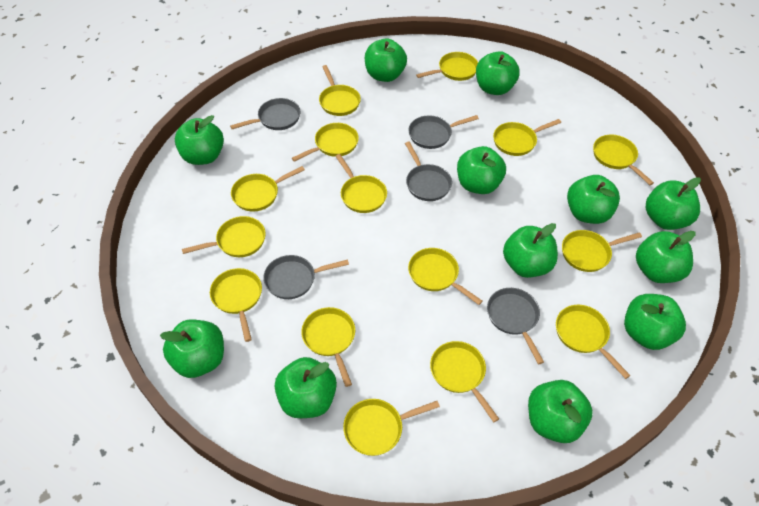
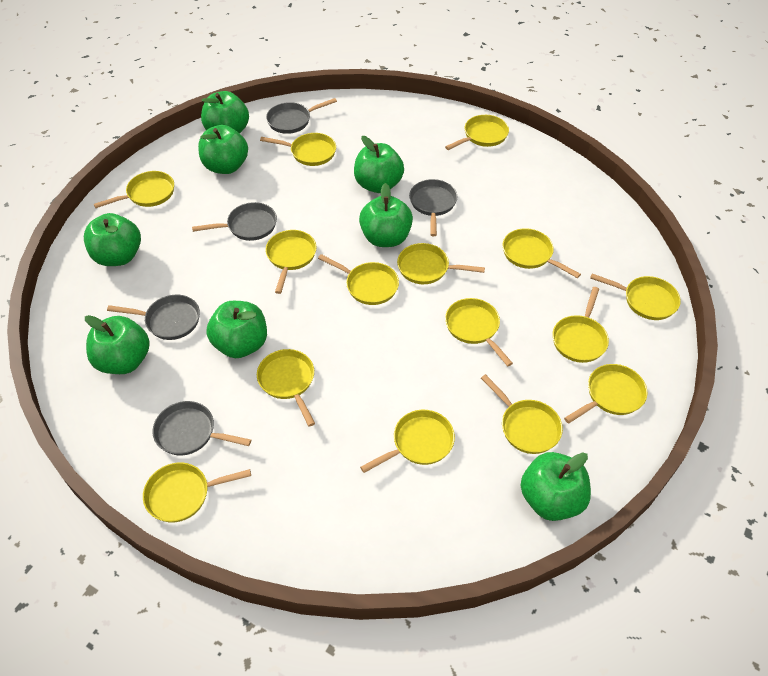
green apple: 12 -> 8

